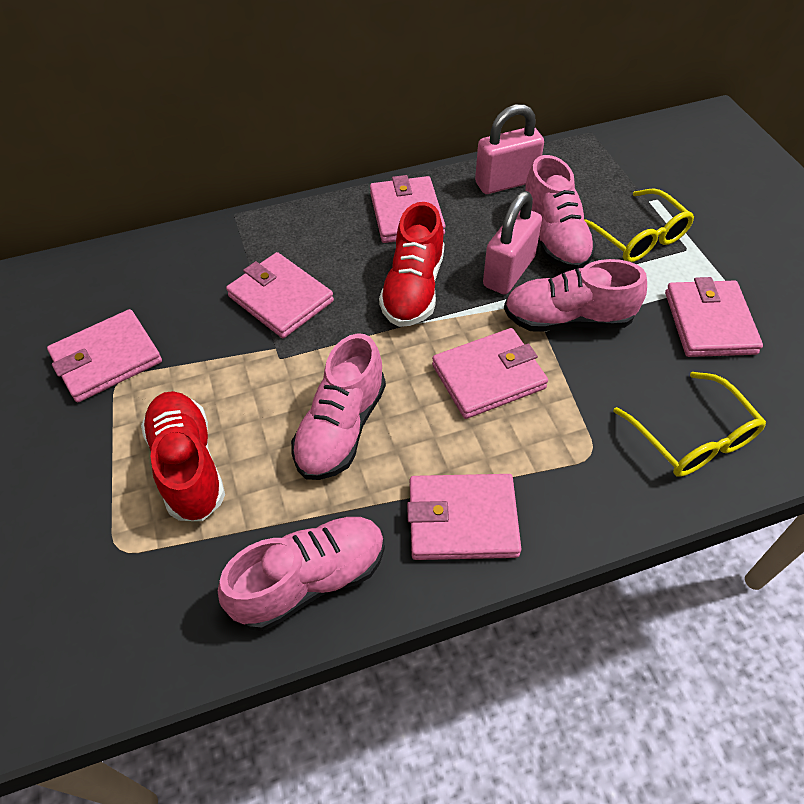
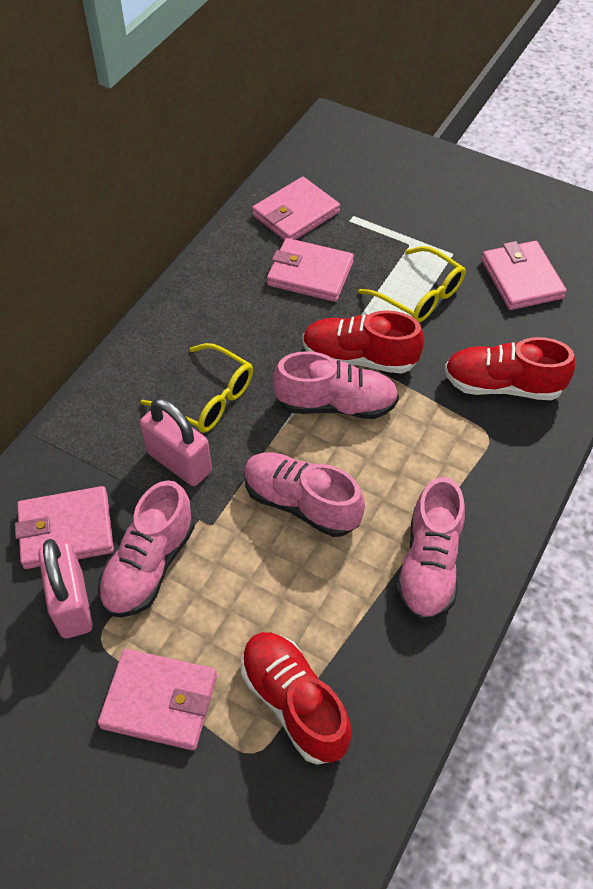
pink wallet: 6 -> 5
red shoe: 2 -> 3

